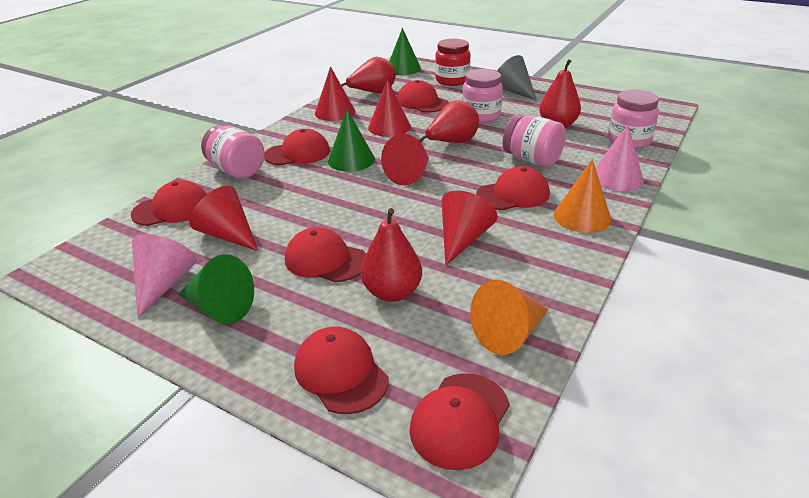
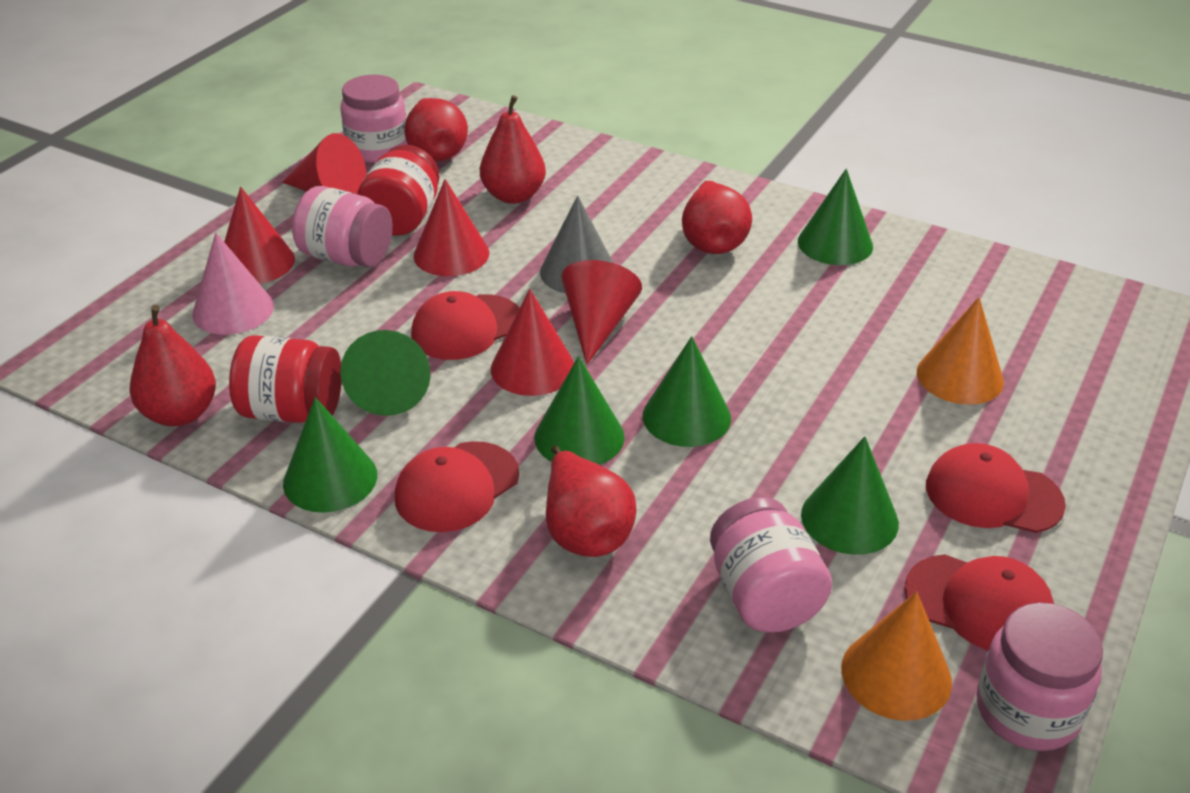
green cone: 3 -> 6
pink cone: 2 -> 1
red cap: 7 -> 4
red jar: 1 -> 2
red pear: 4 -> 5

